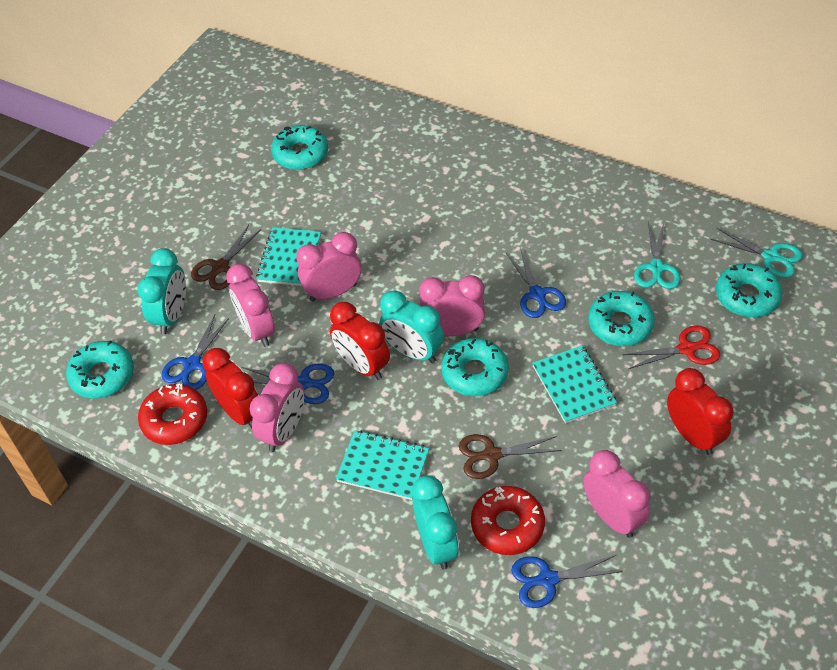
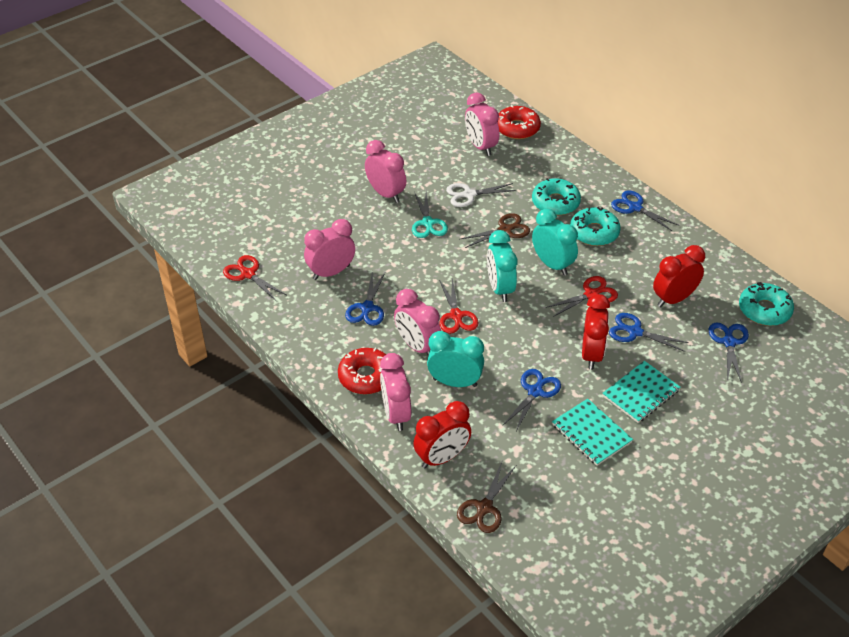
blue scissors: 4 -> 5
red scissors: 1 -> 3
turquoise donut: 5 -> 3
turquoise notebook: 3 -> 2
turquoise scissors: 2 -> 1
white scissors: 0 -> 1

